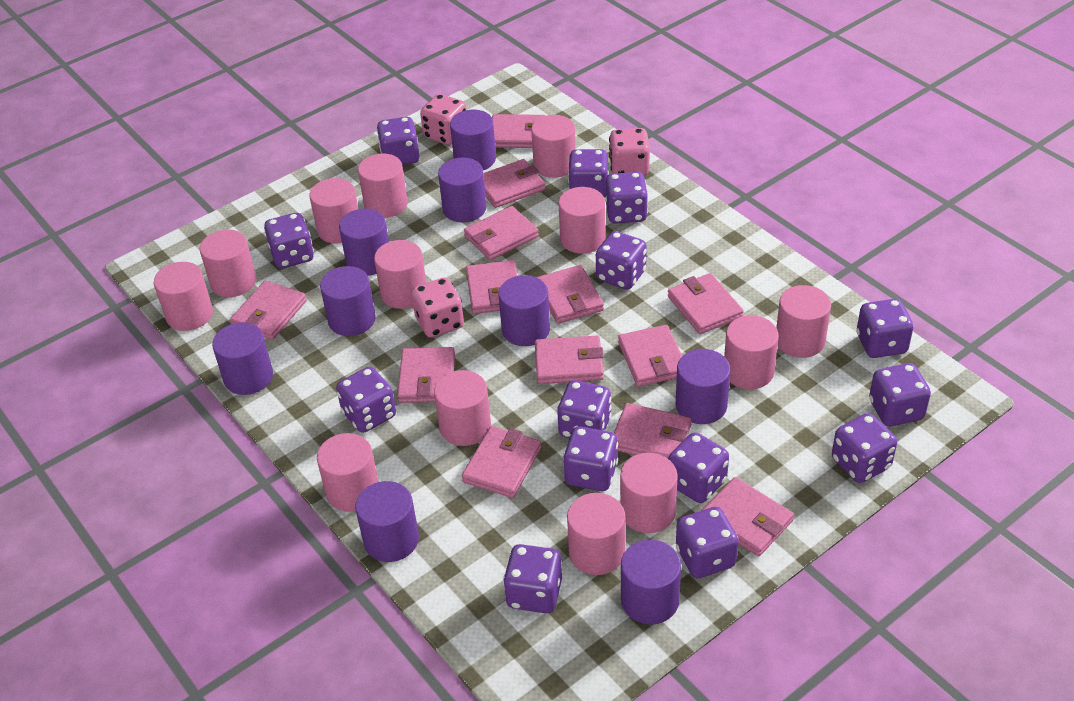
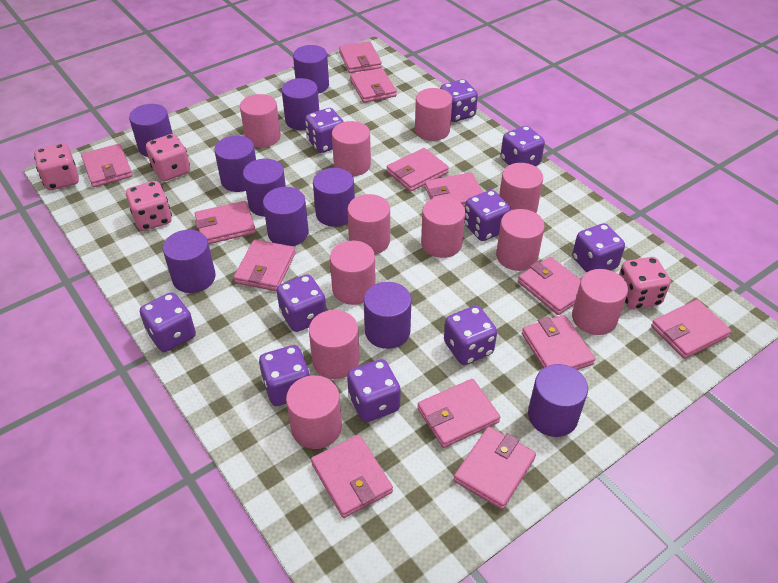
pink cylinder: 13 -> 11
pink dice: 3 -> 4
purple cylinder: 9 -> 10
purple dice: 14 -> 10

